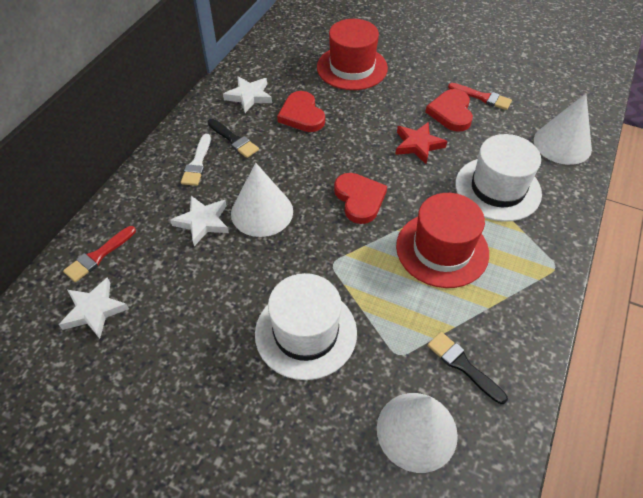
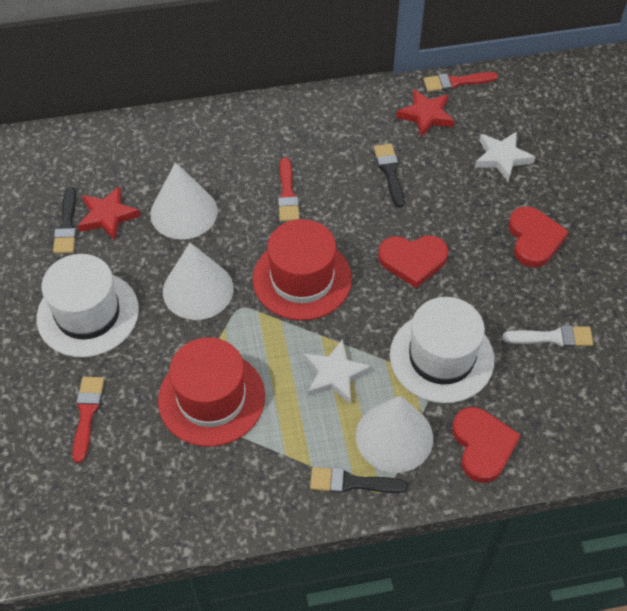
black brush: 2 -> 3
red brush: 2 -> 3
red star: 1 -> 2
white star: 3 -> 2

